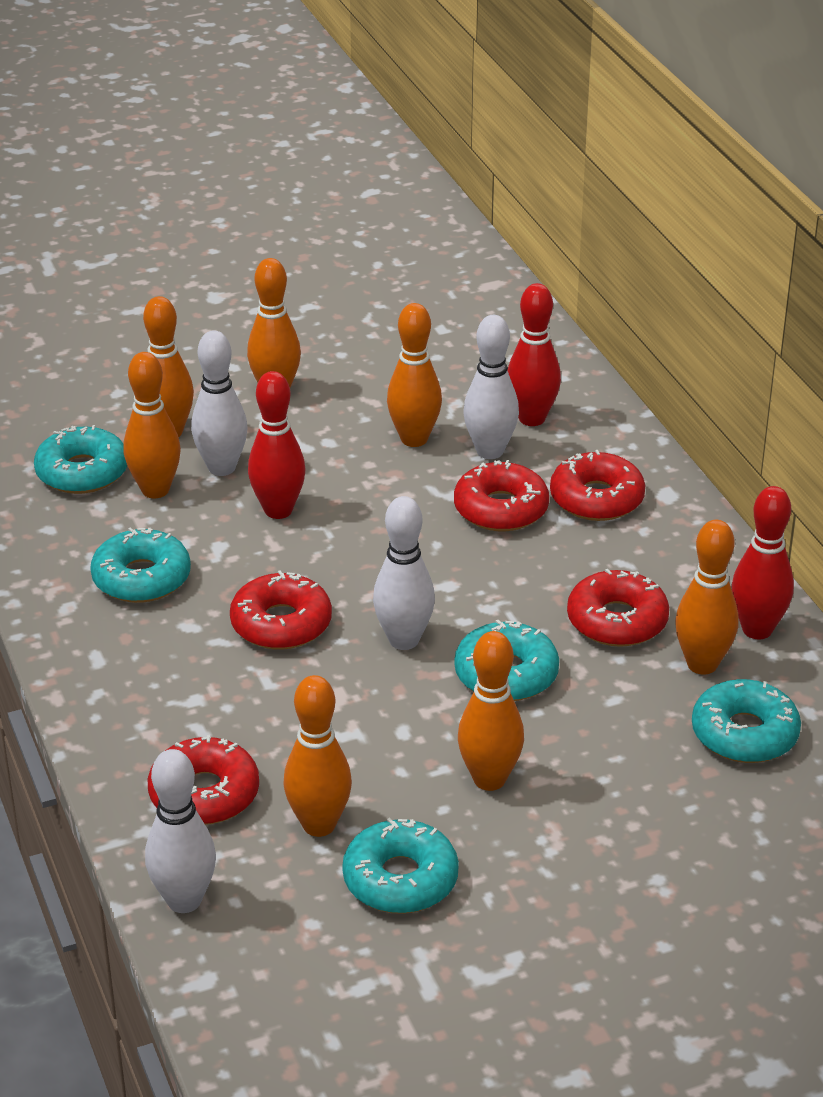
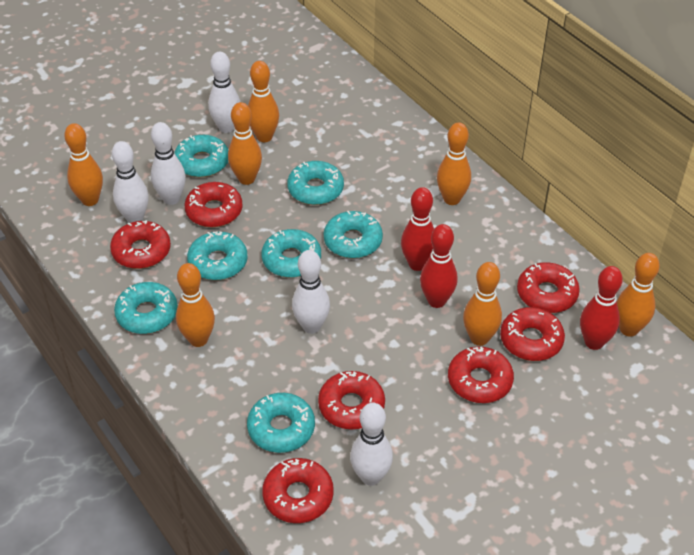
red donut: 5 -> 7
turquoise donut: 5 -> 7
white bowling pin: 4 -> 5

